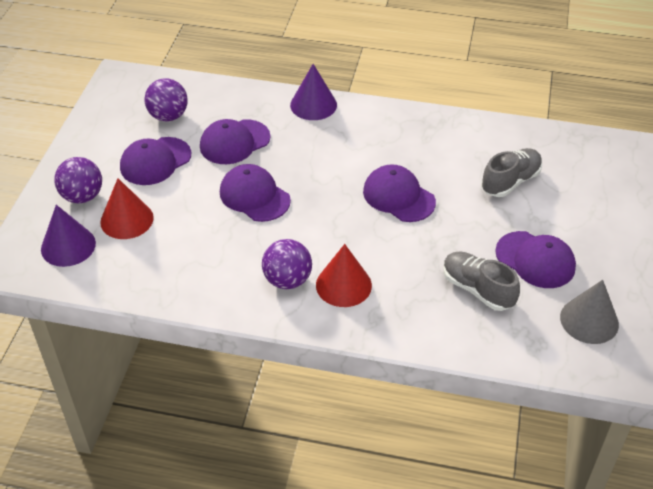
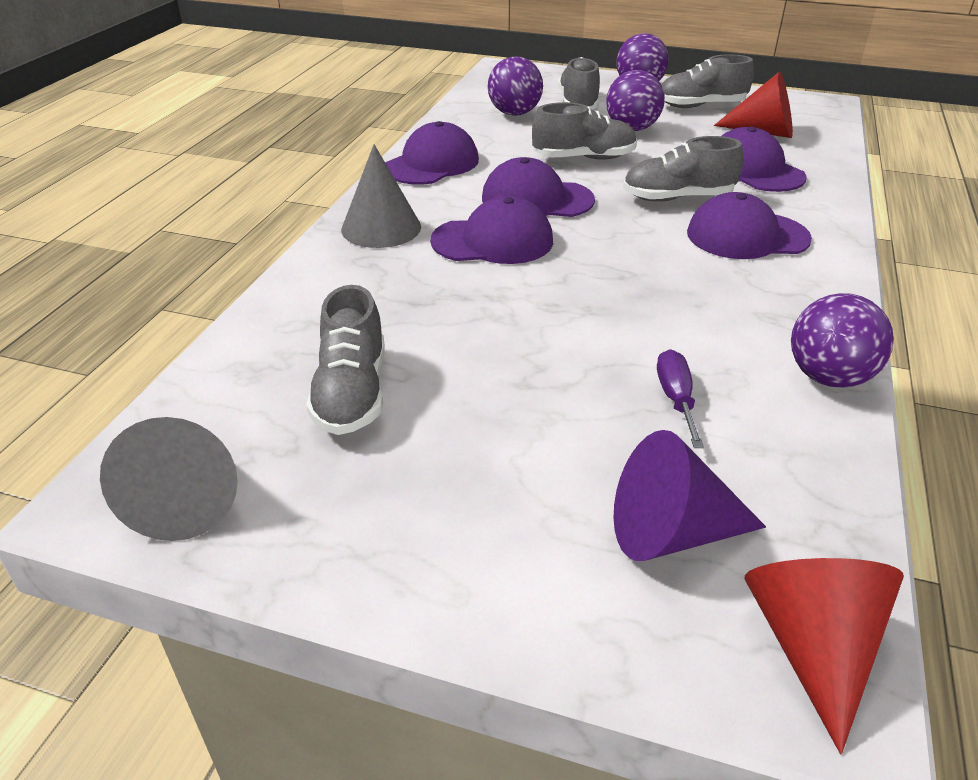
grey cone: 1 -> 2
grey shoe: 2 -> 5
purple ball: 3 -> 4
purple cone: 2 -> 1
purple screwdriver: 0 -> 1

